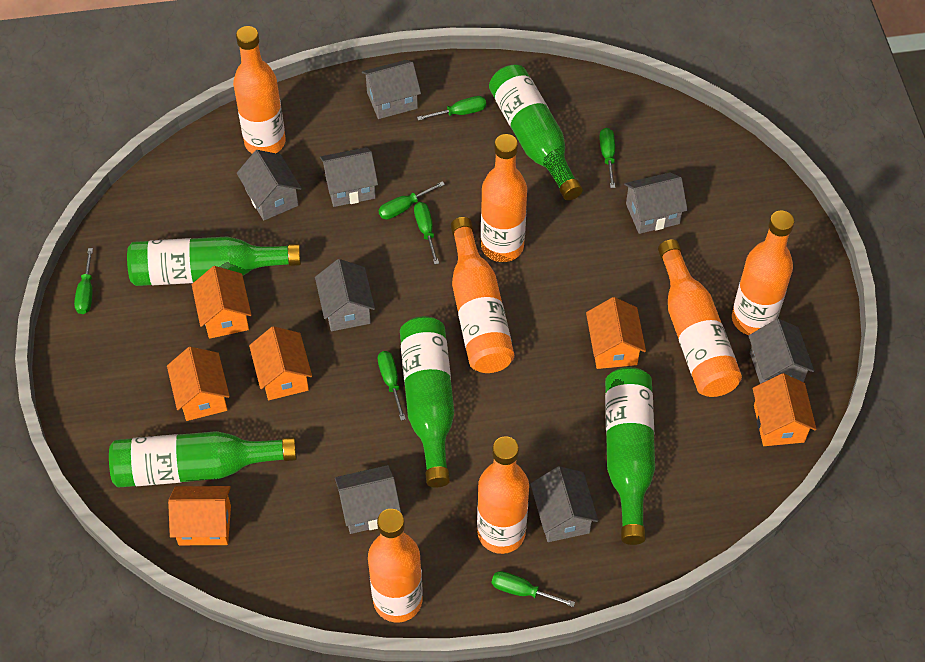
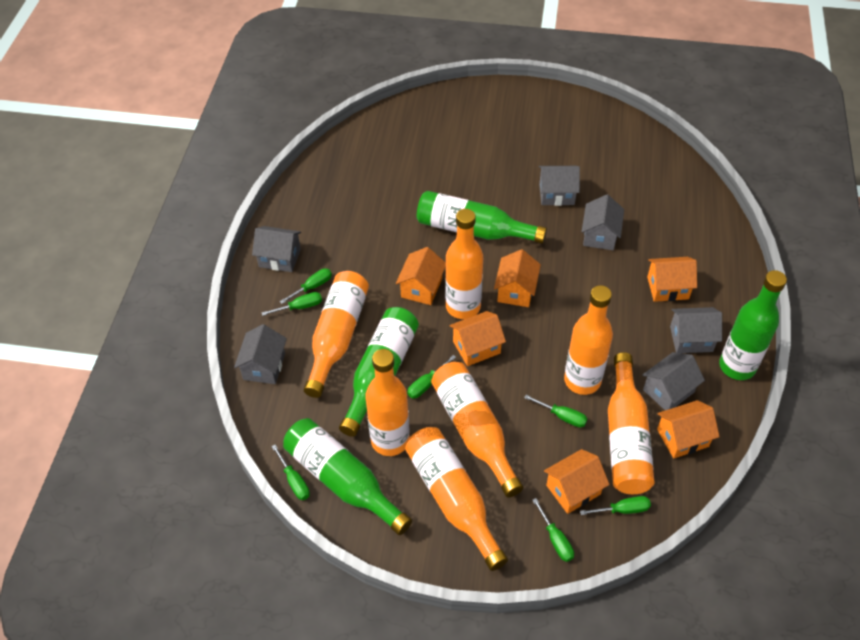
green bottle: 5 -> 4
grey house: 8 -> 6

